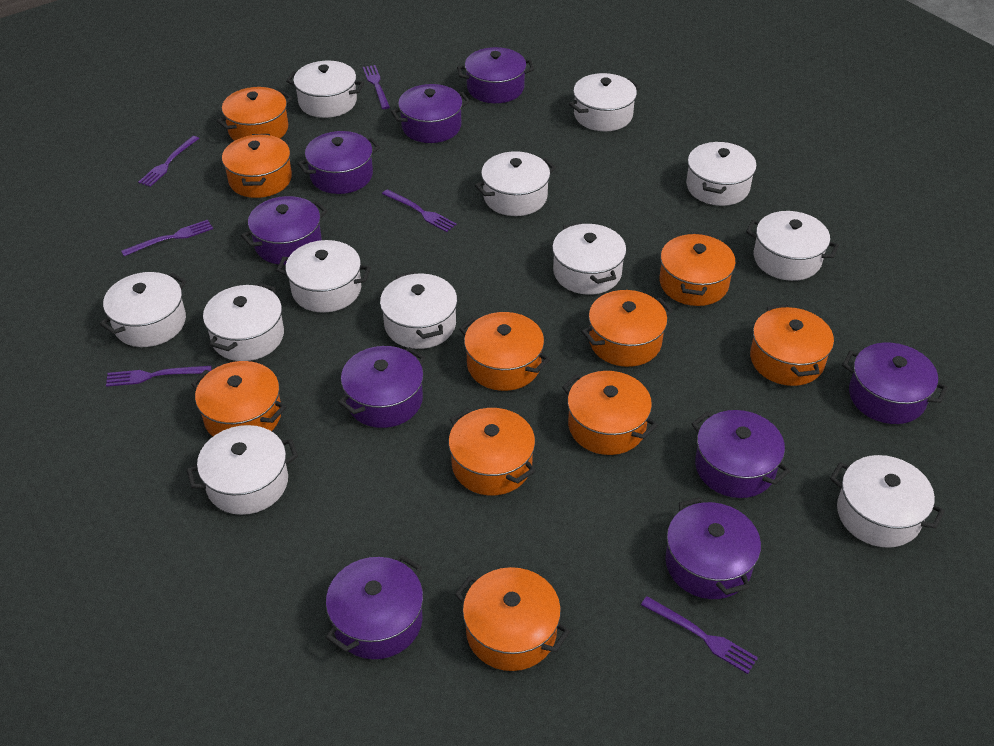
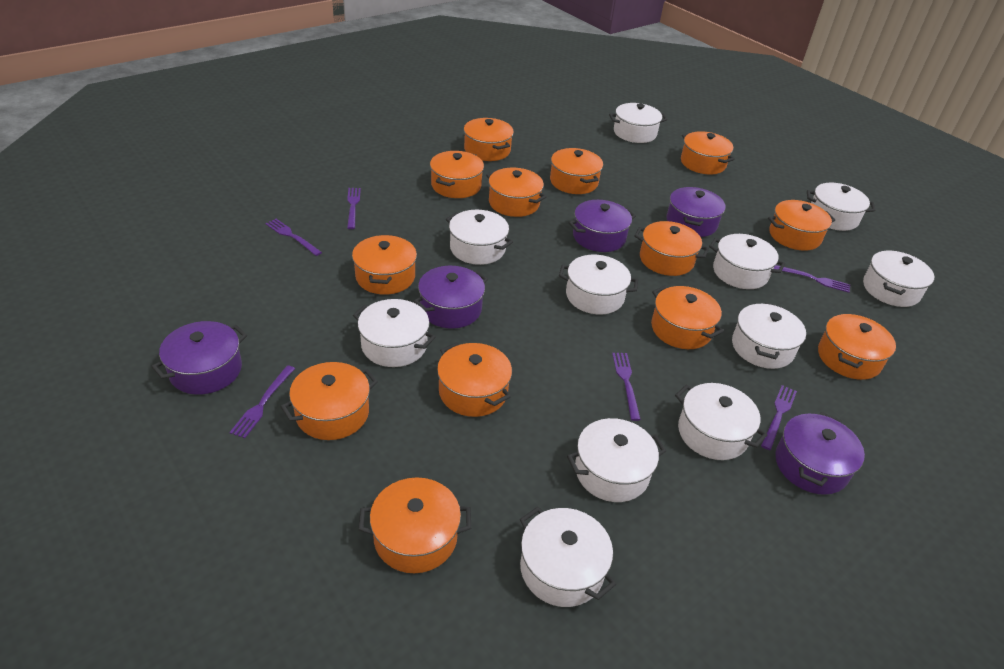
orange pot: 10 -> 13
purple pot: 9 -> 5
white pot: 12 -> 11

